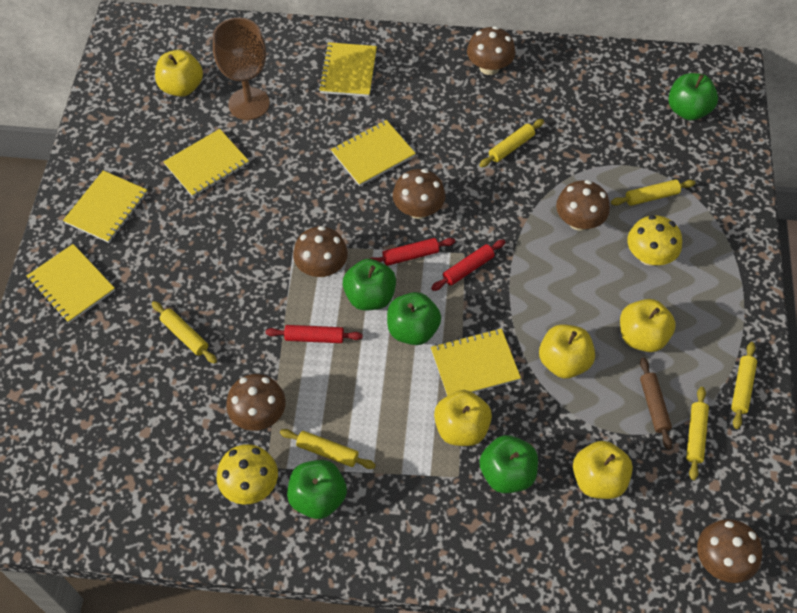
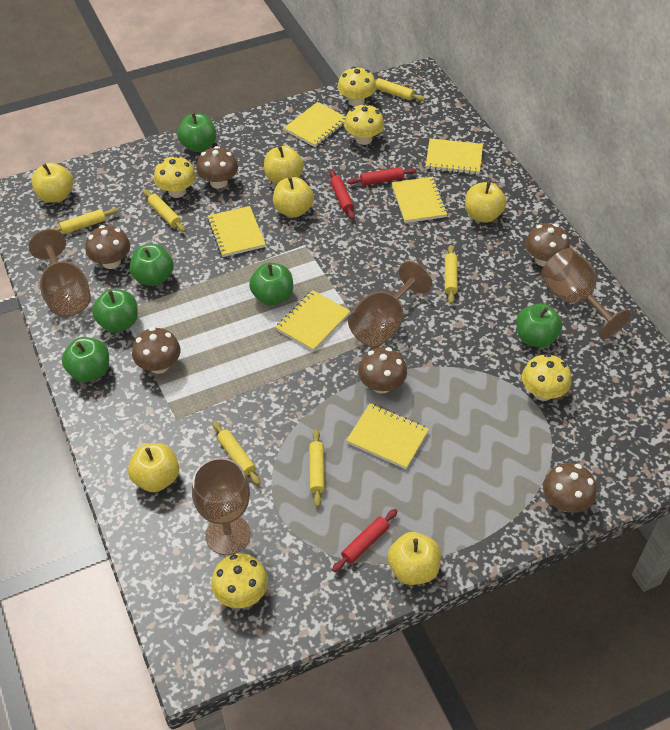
brown goblet: 1 -> 4
brown rolling pin: 1 -> 0
green apple: 5 -> 6
yellow apple: 5 -> 6
yellow mushroom: 2 -> 5

